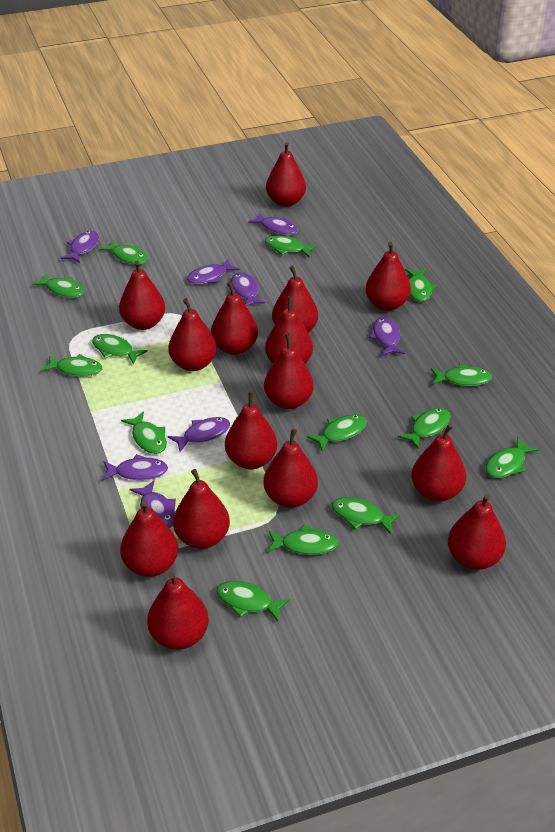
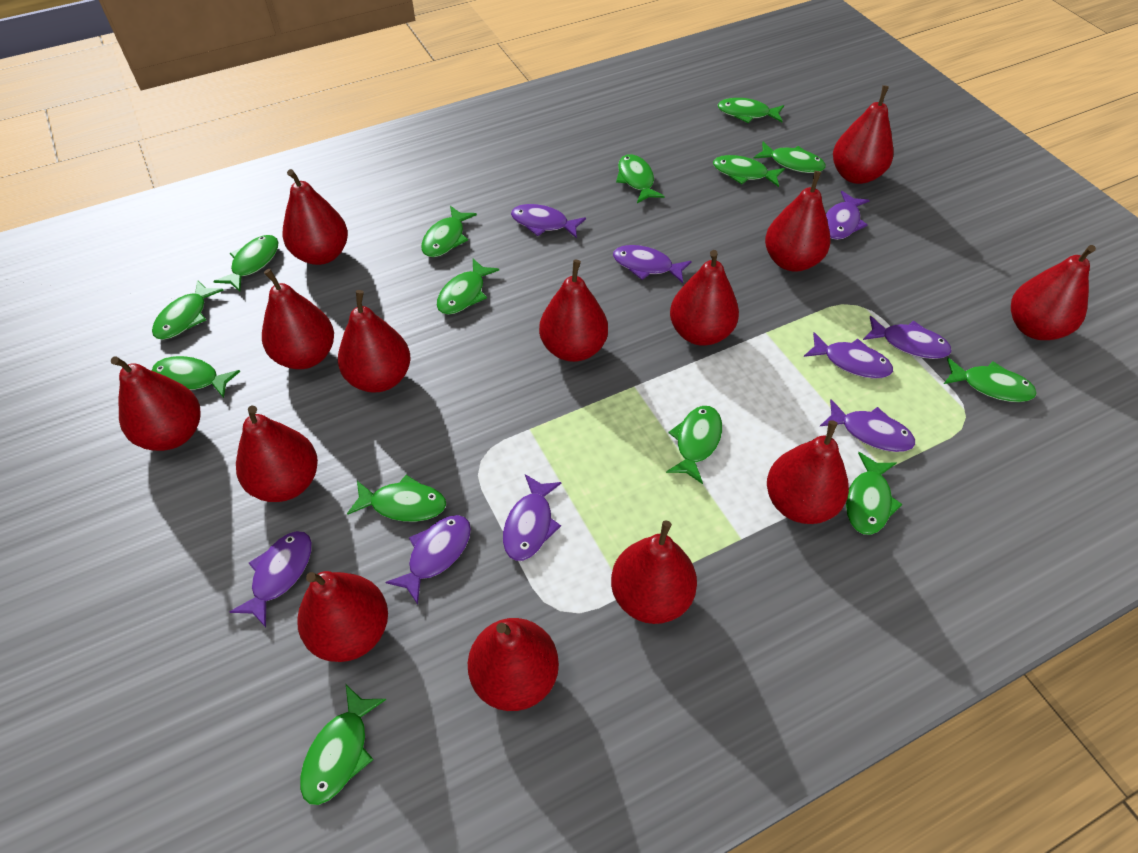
purple fish: 8 -> 9
red pear: 15 -> 14

